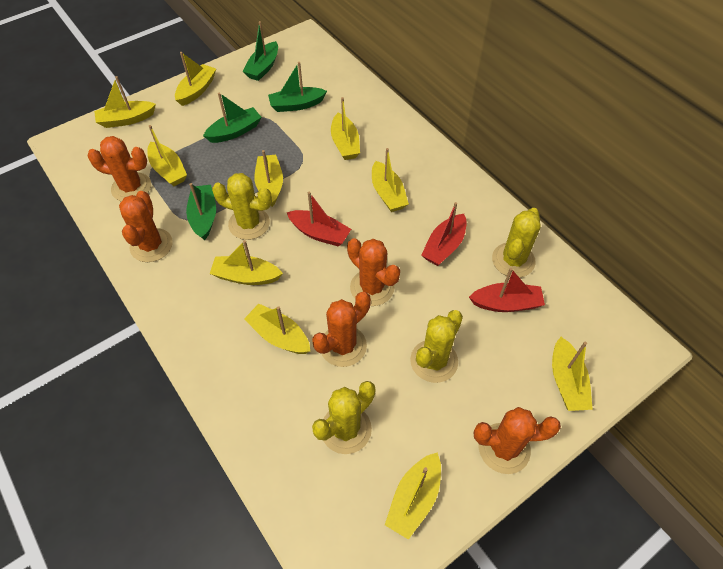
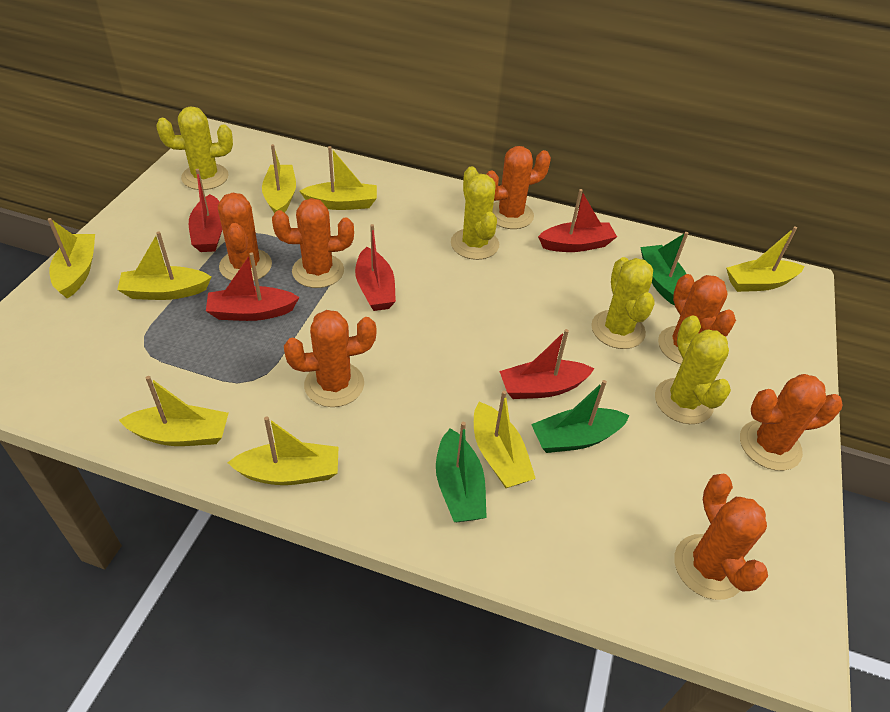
green boat: 4 -> 3
orange cactus: 5 -> 7
red boat: 3 -> 5
yellow boat: 10 -> 8

